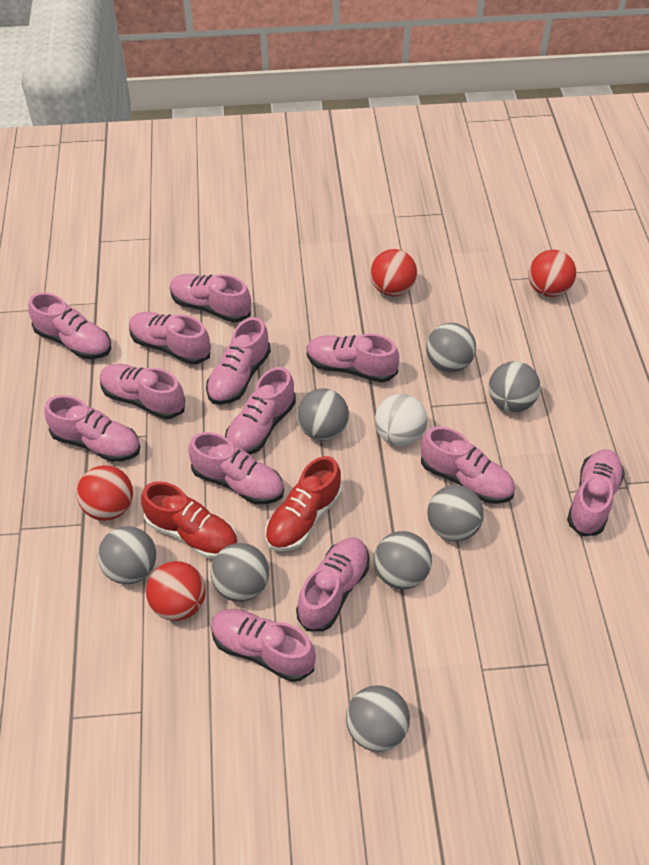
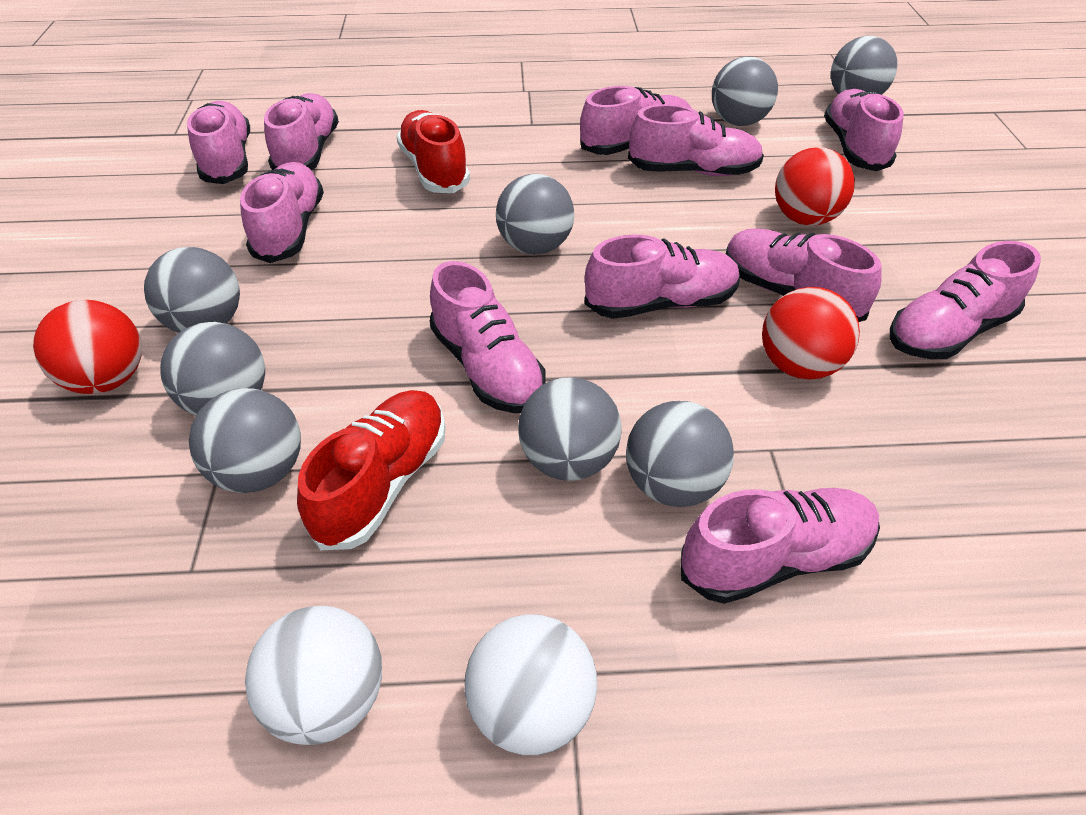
pink shoe: 13 -> 11
red ball: 4 -> 3
white ball: 1 -> 2

